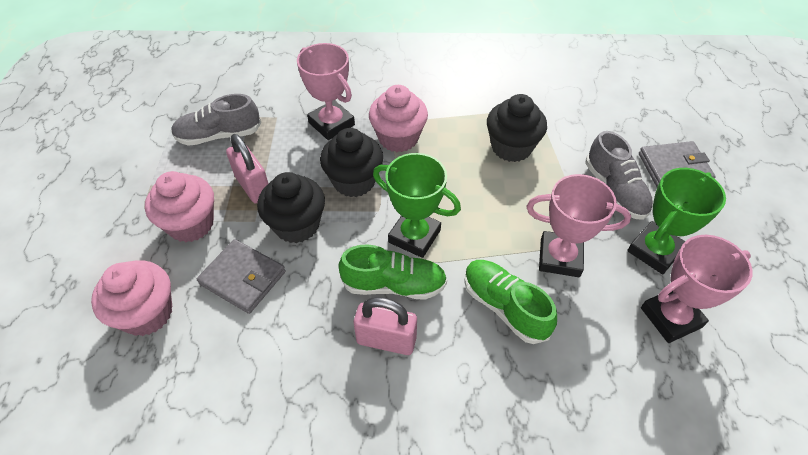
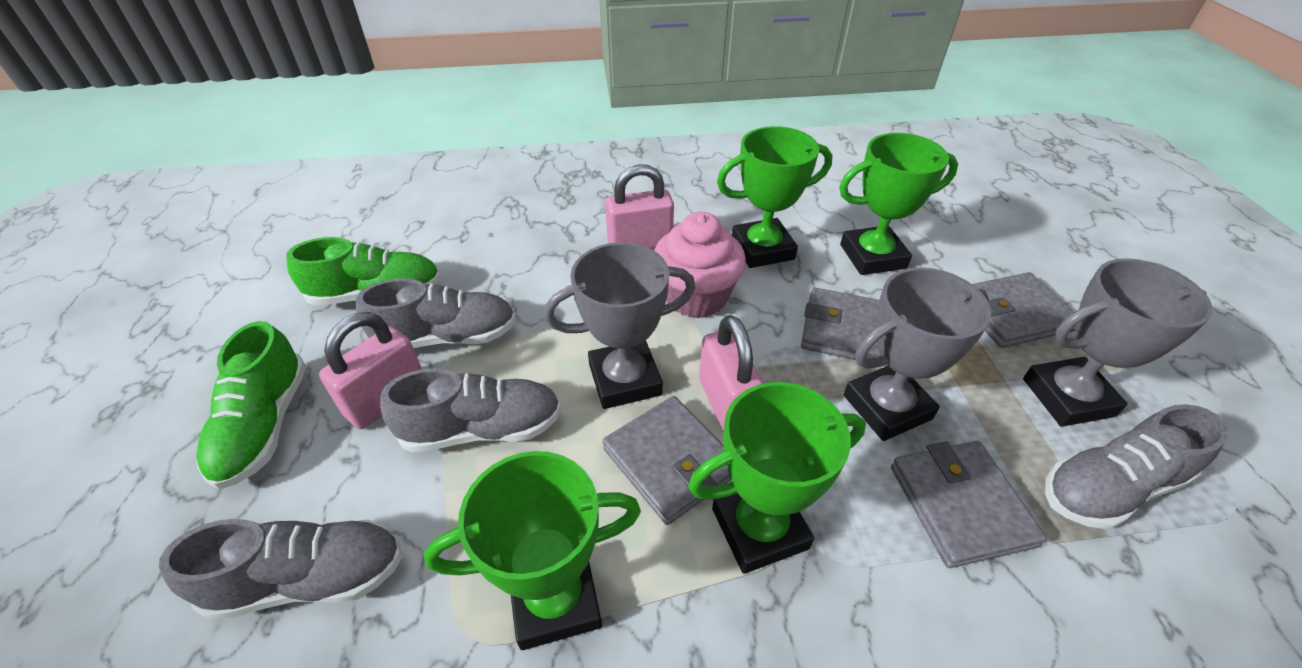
black cupcake: 3 -> 0
green trophy: 2 -> 4
grey shoe: 2 -> 4
grey trophy: 0 -> 3
grey wallet: 2 -> 4
pink cupcake: 3 -> 1
pink padlock: 2 -> 3
pink trophy: 3 -> 0

